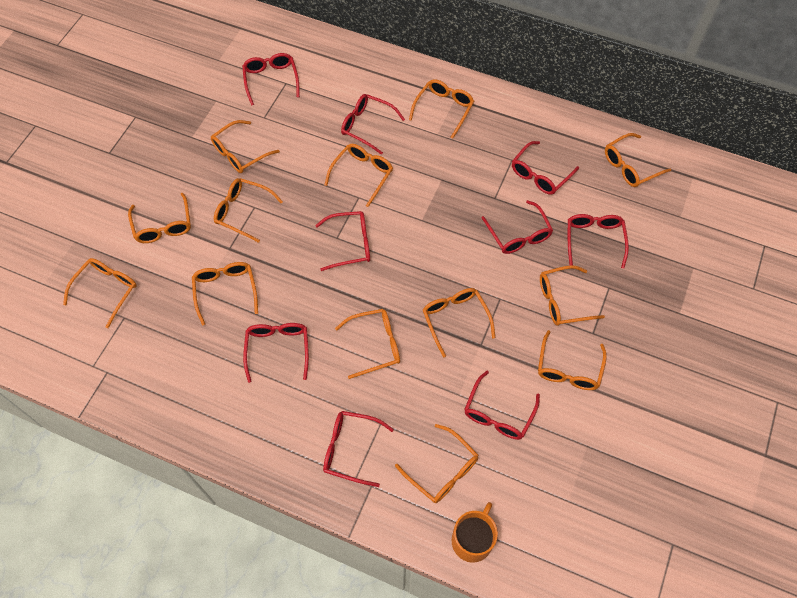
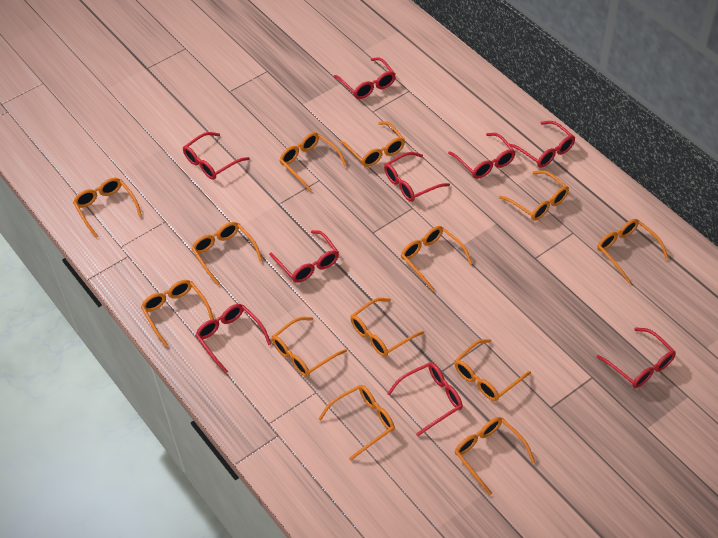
orange mug: 1 -> 0

